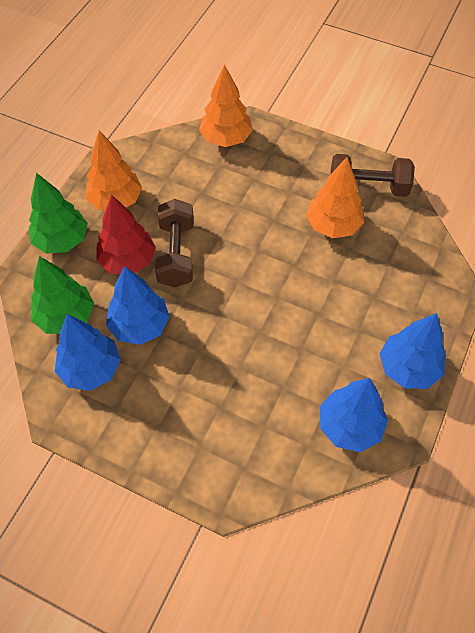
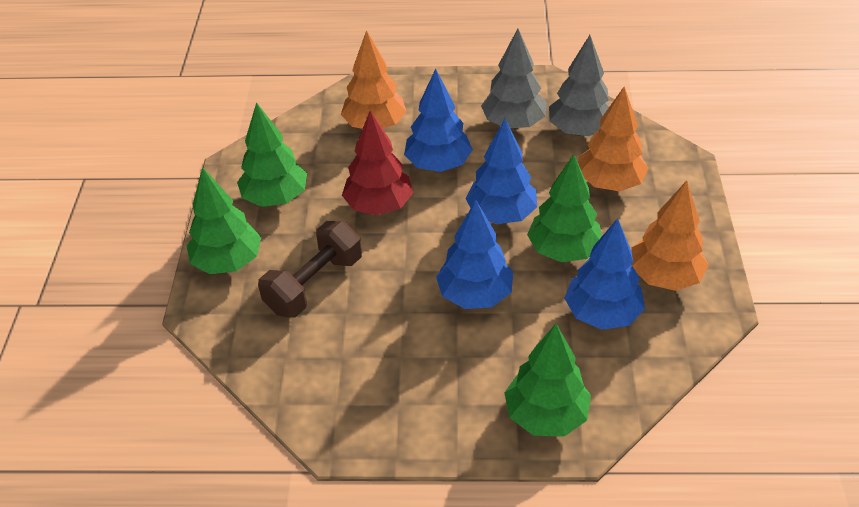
brown dumbbell: 2 -> 1
green tree: 2 -> 4
grey tree: 0 -> 2

